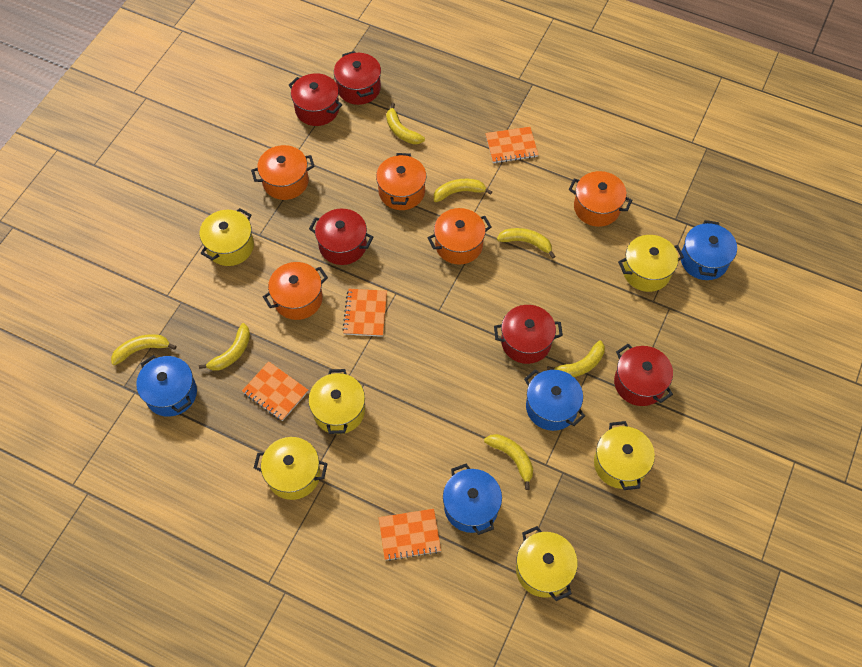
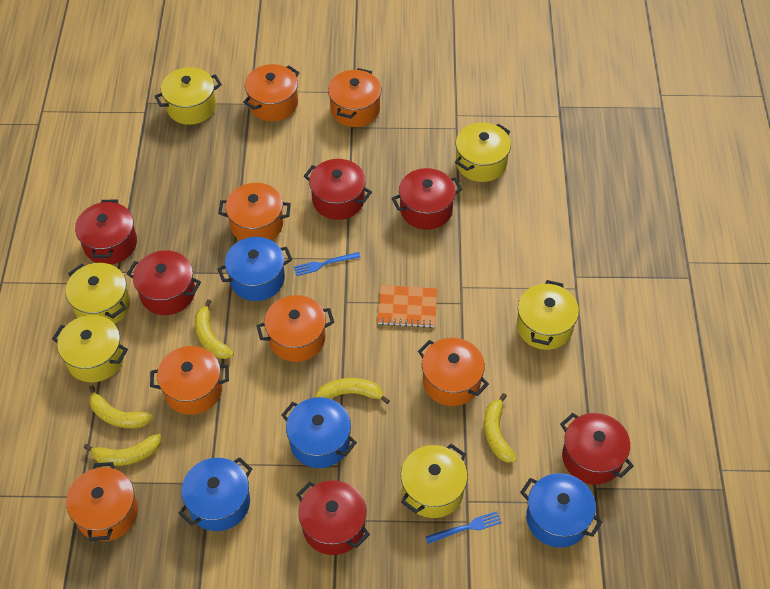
blue fork: 0 -> 2
orange notebook: 4 -> 1
orange pot: 5 -> 7
red pot: 5 -> 6
yellow banana: 7 -> 5

